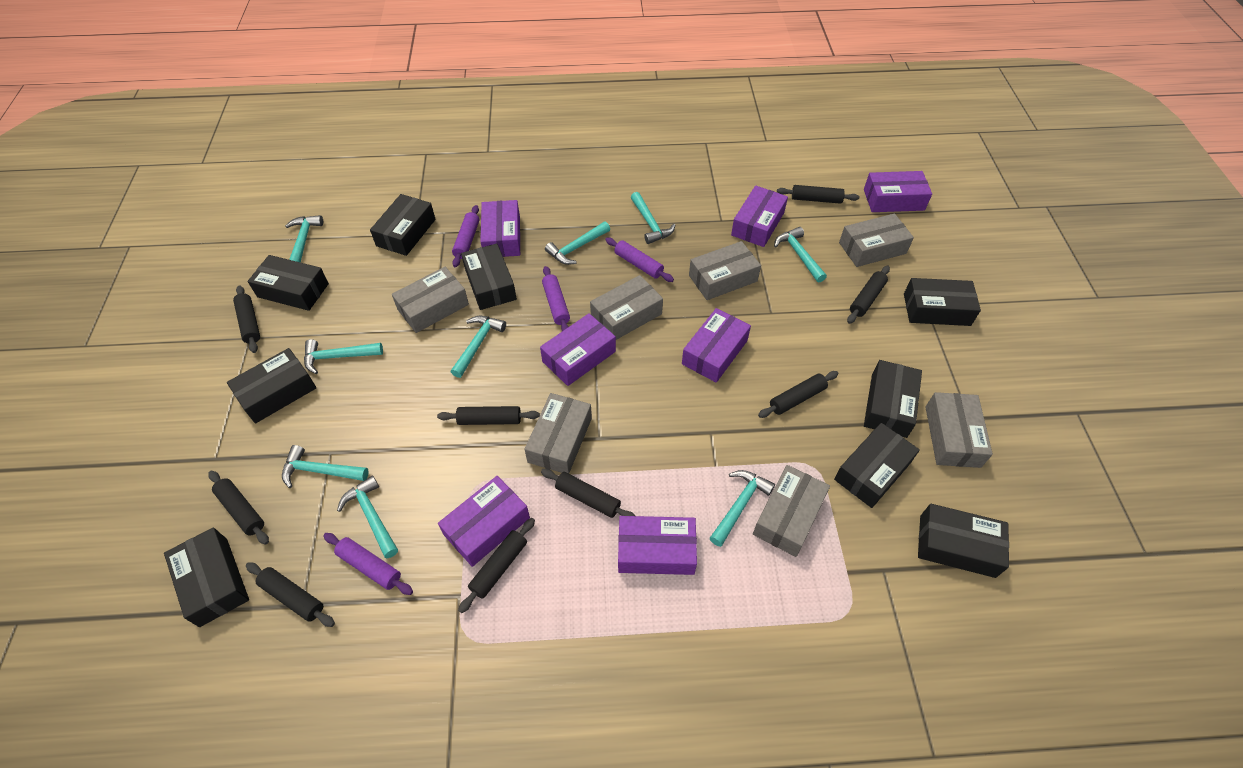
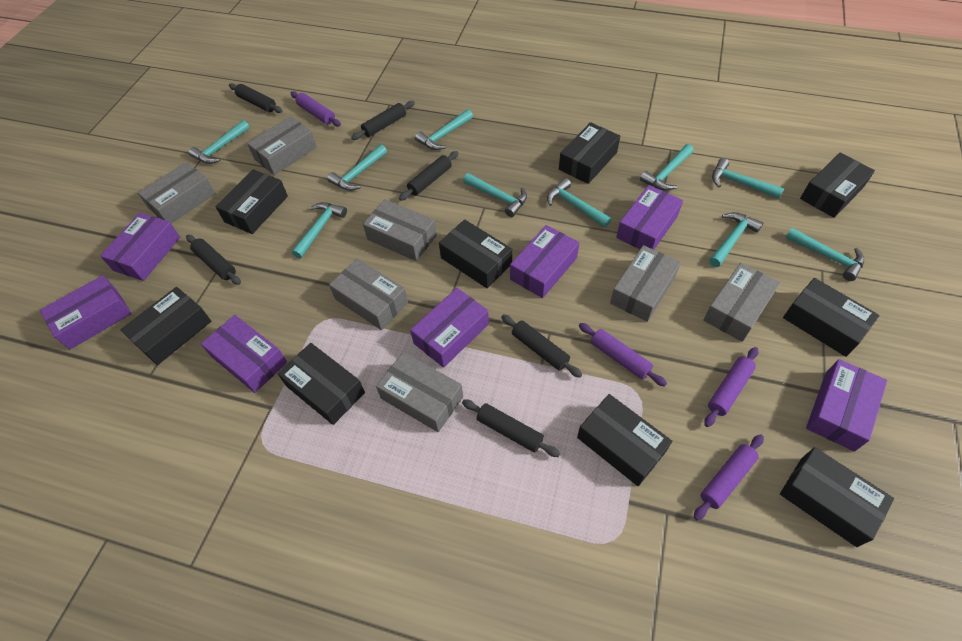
black rolling pin: 9 -> 6
turquoise hammer: 9 -> 10

